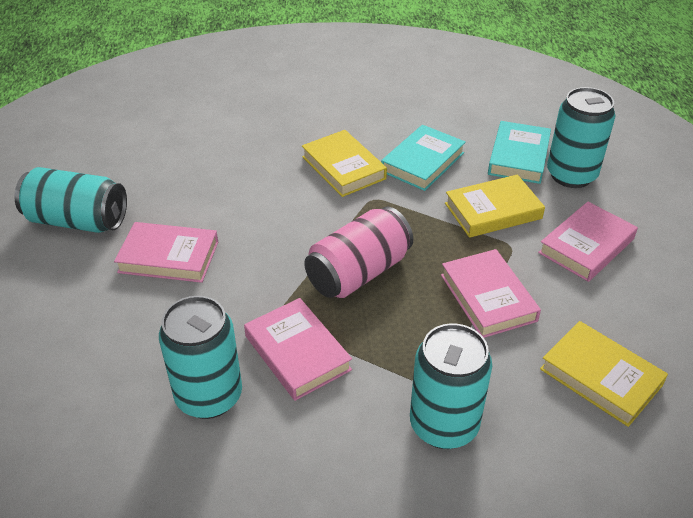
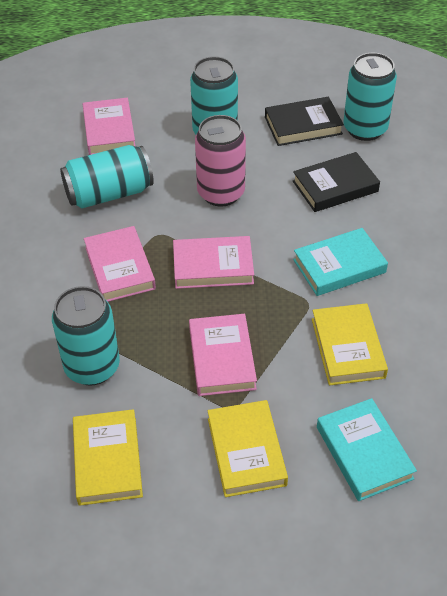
black book: 0 -> 2

